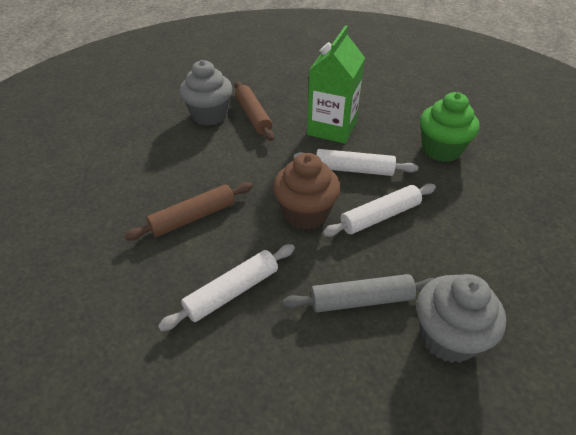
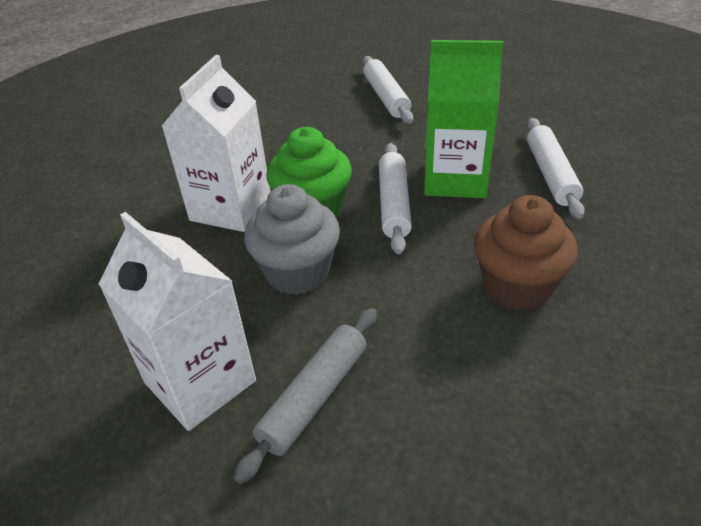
brown rolling pin: 2 -> 0
grey cupcake: 2 -> 1
white carton: 0 -> 2

